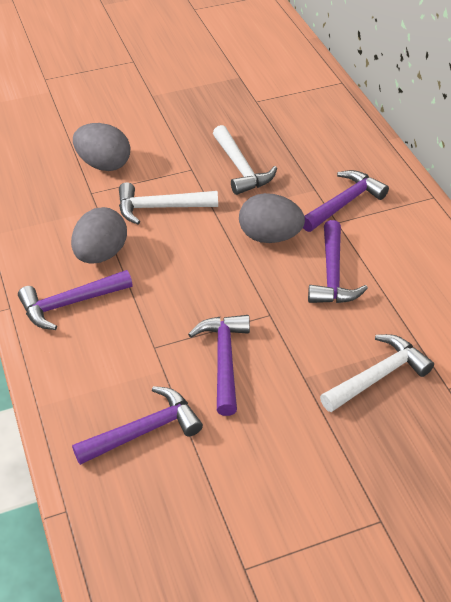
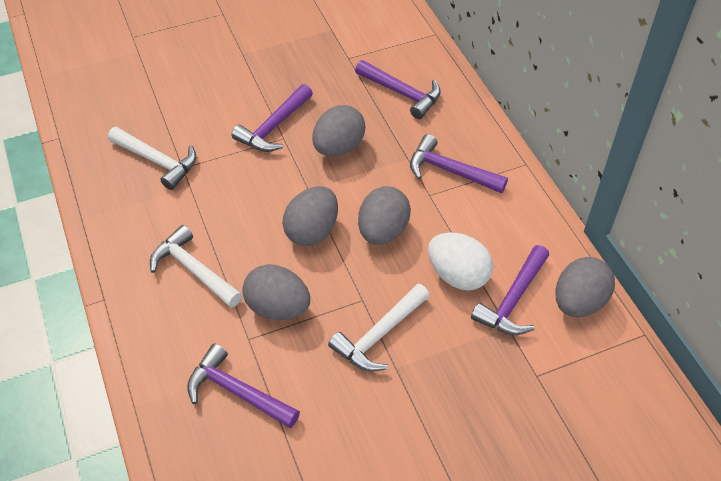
grey egg: 3 -> 5
white egg: 0 -> 1

